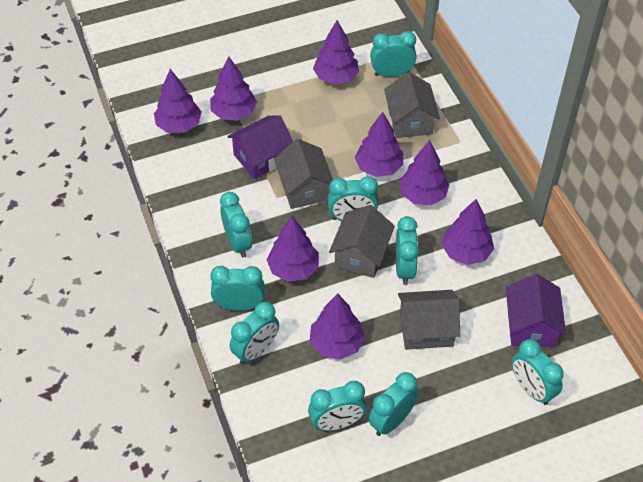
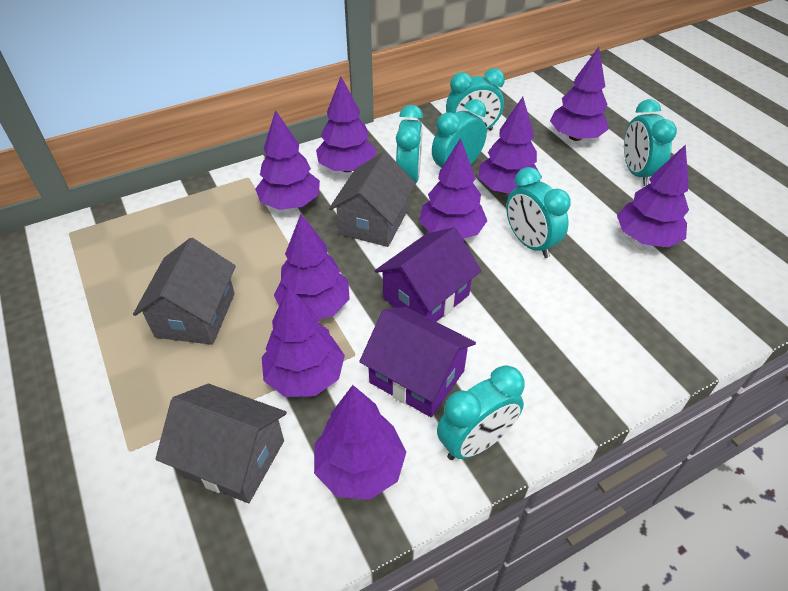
grey house: 4 -> 3
purple tree: 8 -> 9
turquoise clock: 9 -> 6

